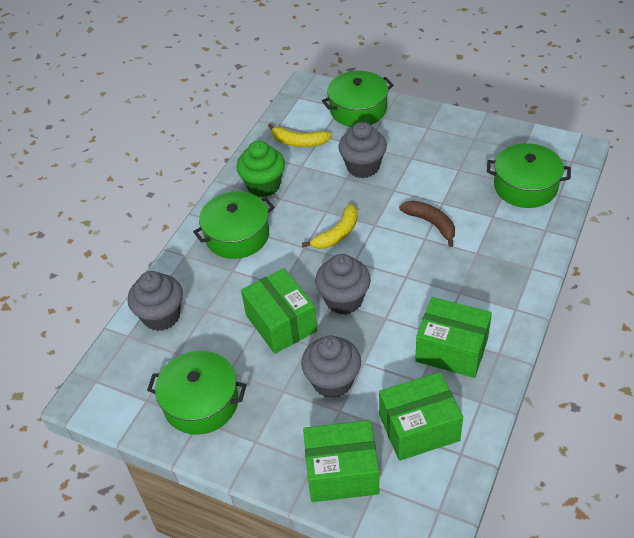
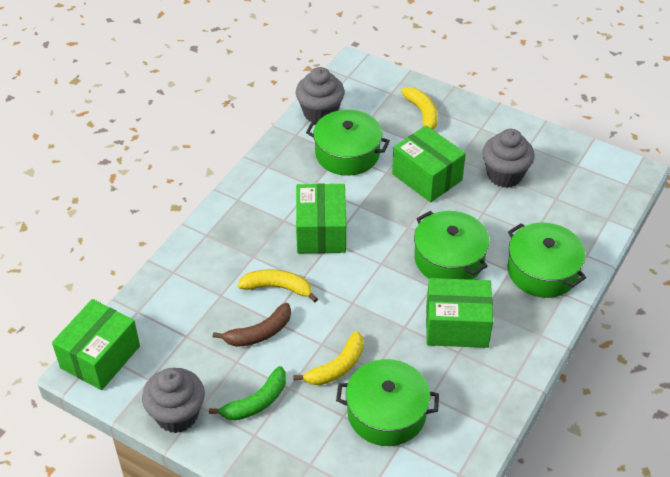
green banana: 0 -> 1
green cupcake: 1 -> 0
grey cupcake: 4 -> 3
yellow banana: 2 -> 3

